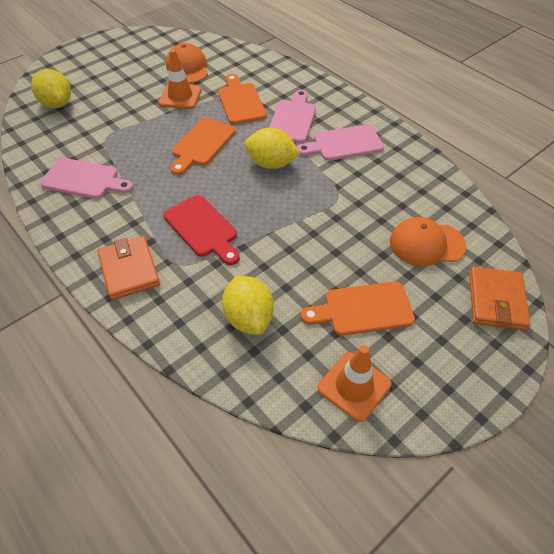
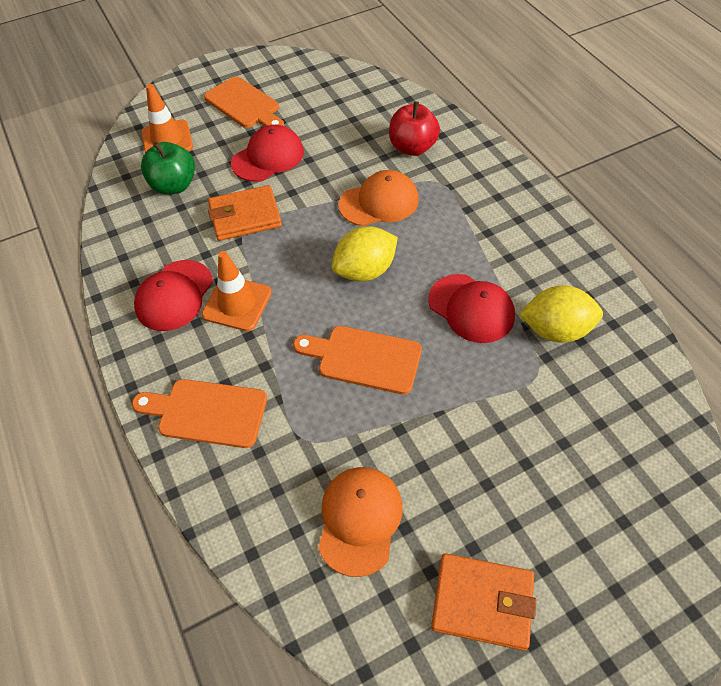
green apple: 0 -> 1
pink cutting board: 3 -> 0
red apple: 0 -> 1
red cap: 0 -> 3
red cutting board: 1 -> 0
yellow lemon: 3 -> 2

